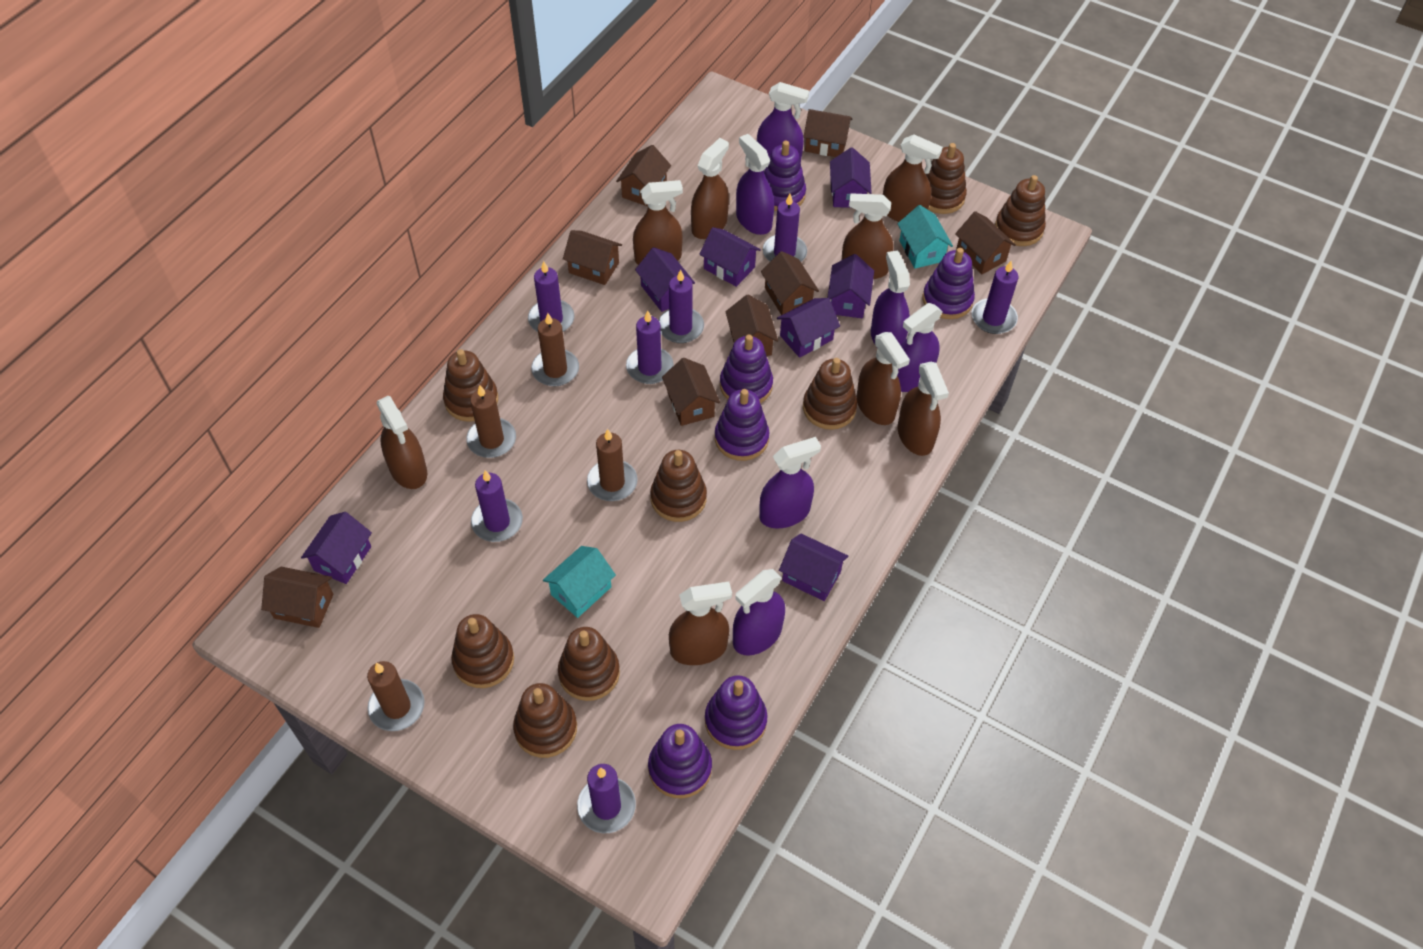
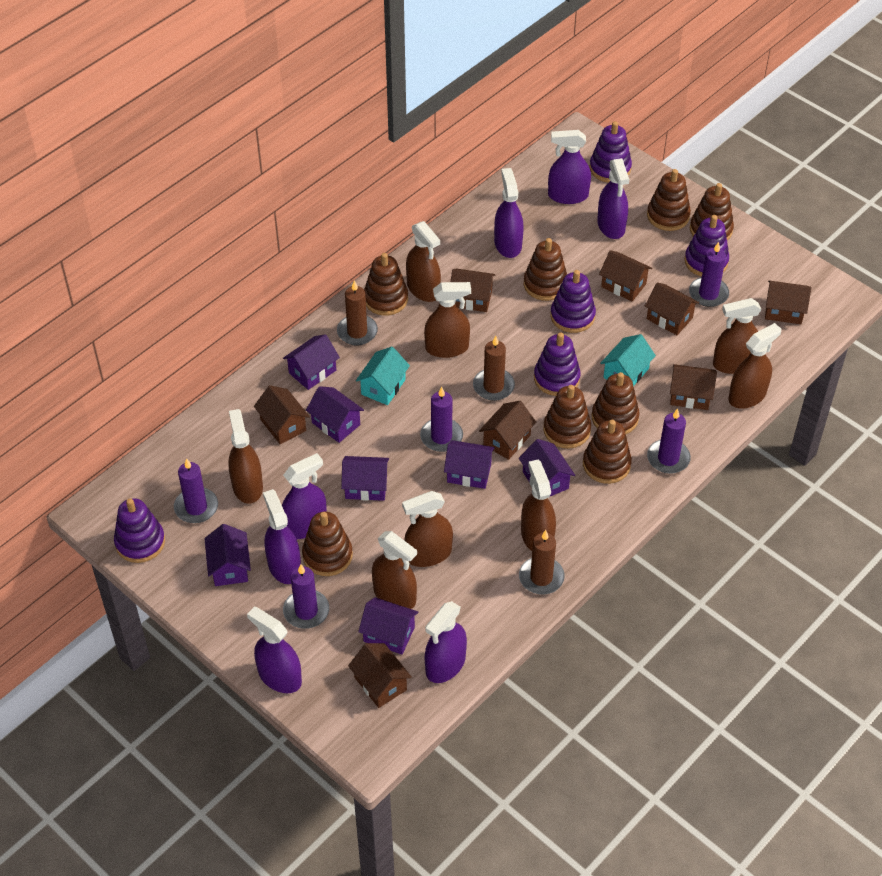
brown candle: 4 -> 3
purple candle: 7 -> 5
purple spray bottle: 6 -> 7
purple stacking toy: 6 -> 5

